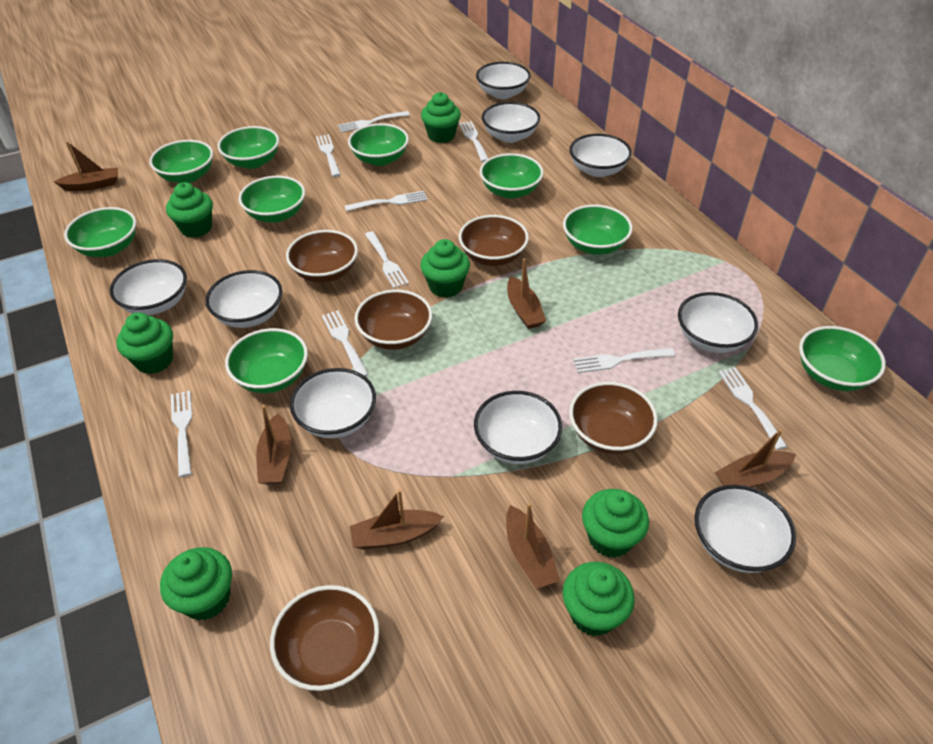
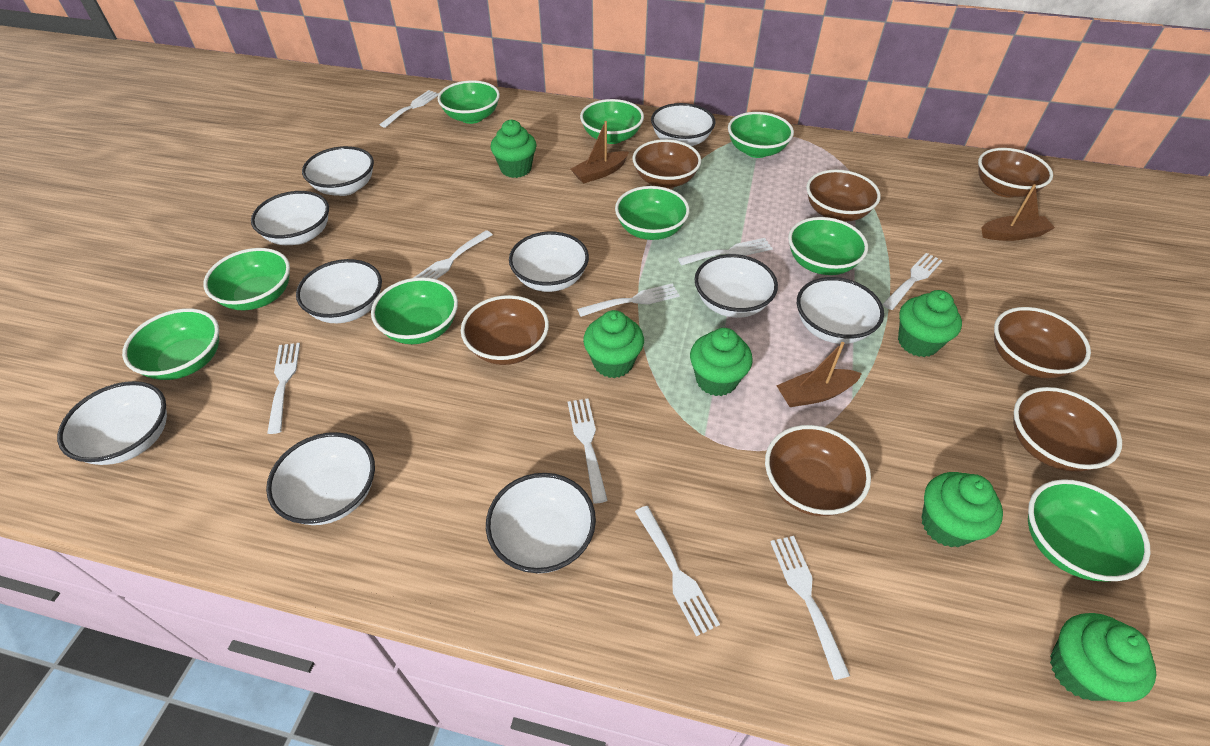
brown boat: 6 -> 3
brown bowl: 5 -> 7
green cupcake: 7 -> 6
white bowl: 9 -> 10

